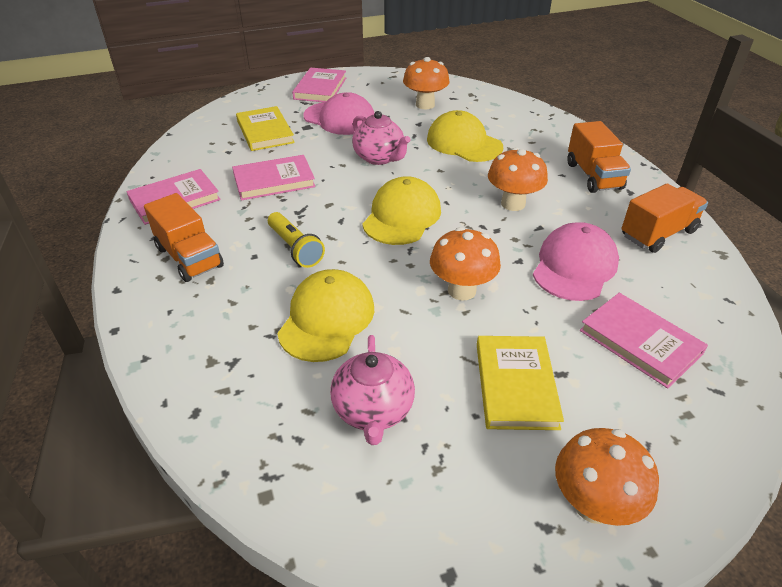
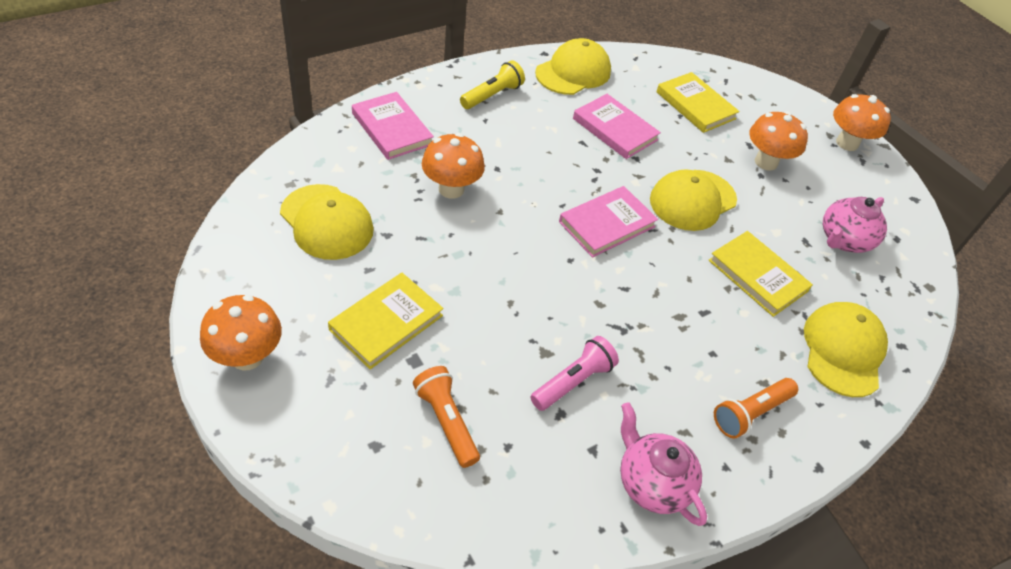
orange flashlight: 0 -> 2
orange truck: 3 -> 0
pink book: 4 -> 3
pink cap: 2 -> 0
pink flashlight: 0 -> 1
yellow book: 2 -> 3
yellow cap: 3 -> 4

